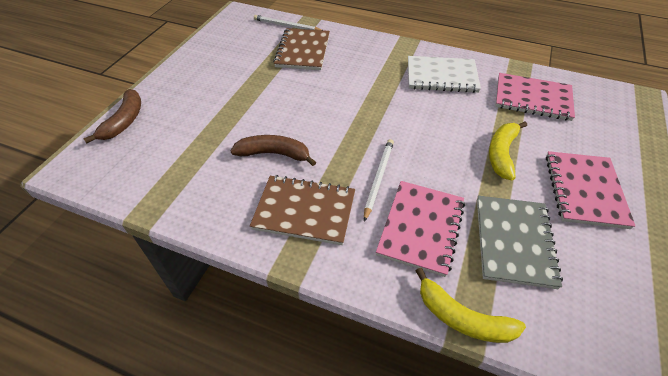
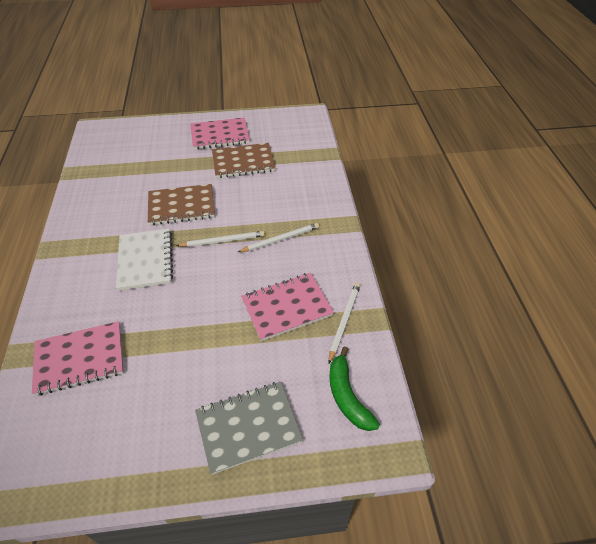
brown banana: 2 -> 0
green banana: 0 -> 1
white pencil: 2 -> 3
yellow banana: 2 -> 0

